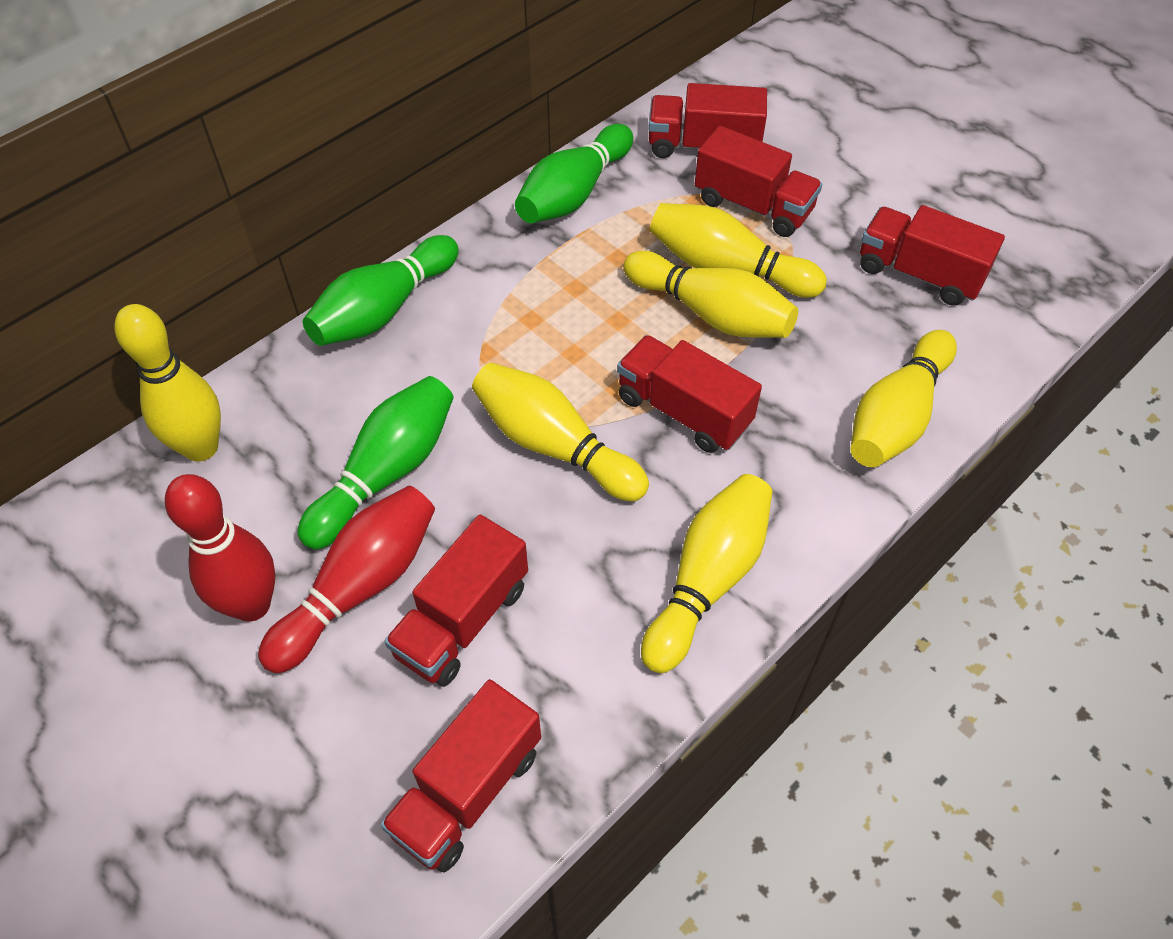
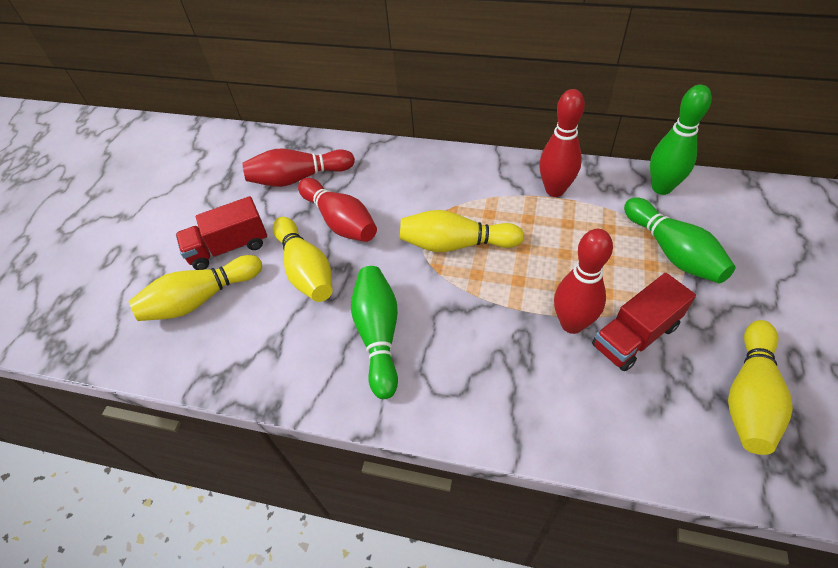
red bowling pin: 2 -> 4
red truck: 6 -> 2
yellow bowling pin: 6 -> 4

